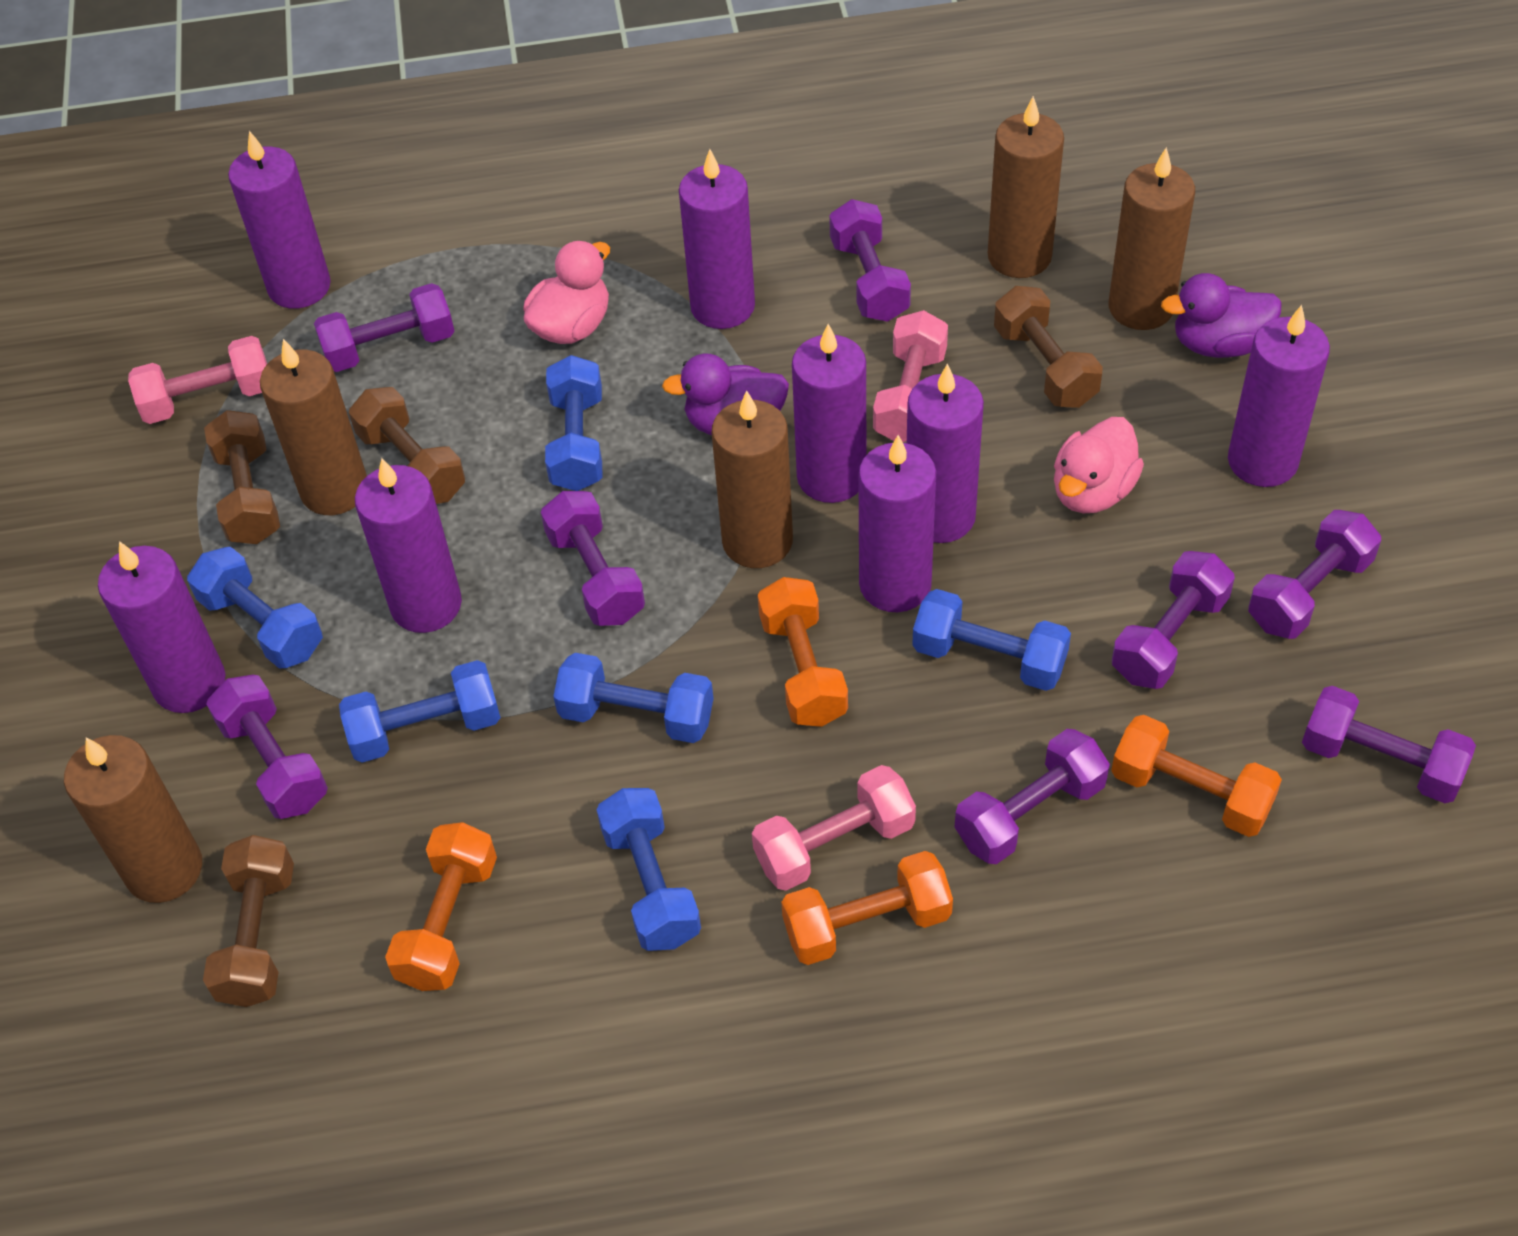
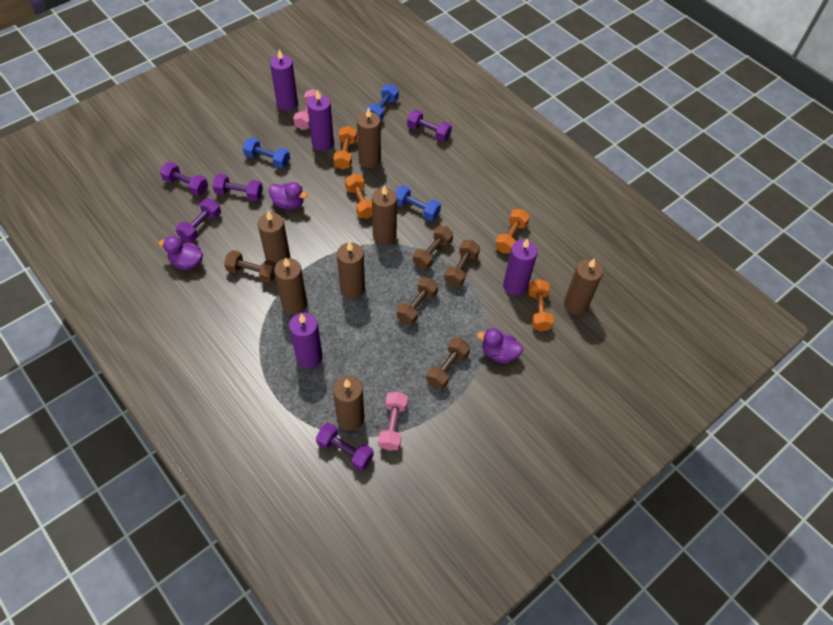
blue dumbbell: 6 -> 3
brown candle: 5 -> 7
brown dumbbell: 4 -> 5
pink duck: 2 -> 0
pink dumbbell: 3 -> 2
purple candle: 8 -> 4
purple duck: 2 -> 3
purple dumbbell: 8 -> 5

